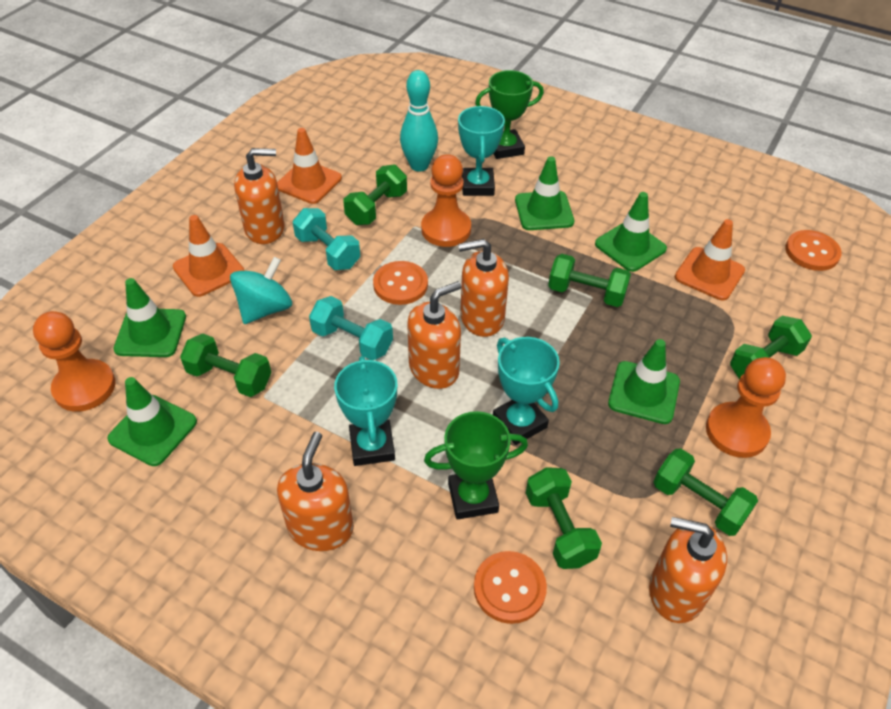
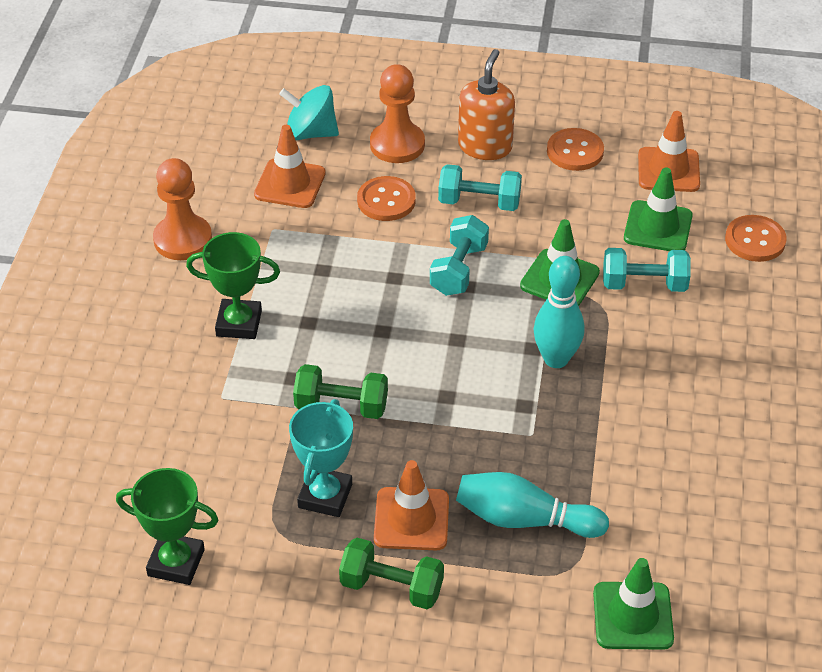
green dumbbell: 6 -> 2
green traffic cone: 5 -> 3
orange pawn: 3 -> 2
orange soap dispenser: 5 -> 1
turquoise bowling pin: 1 -> 2
turquoise dumbbell: 2 -> 3
turquoise trophy: 3 -> 1

